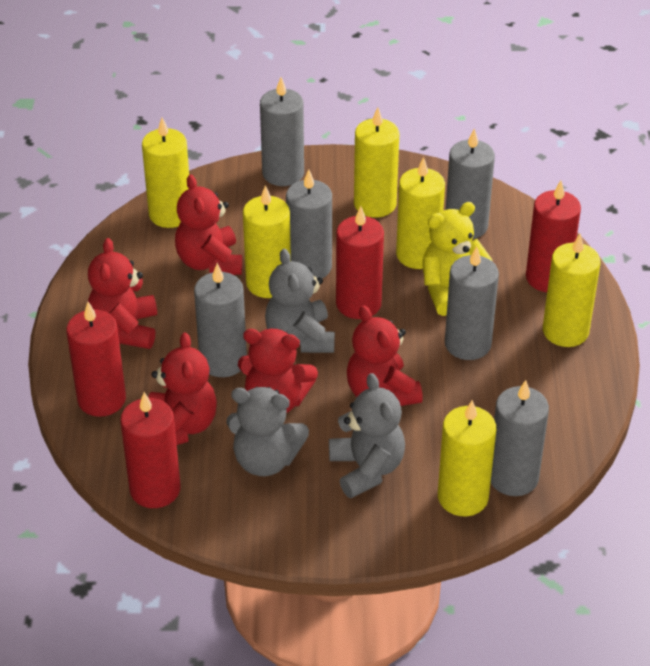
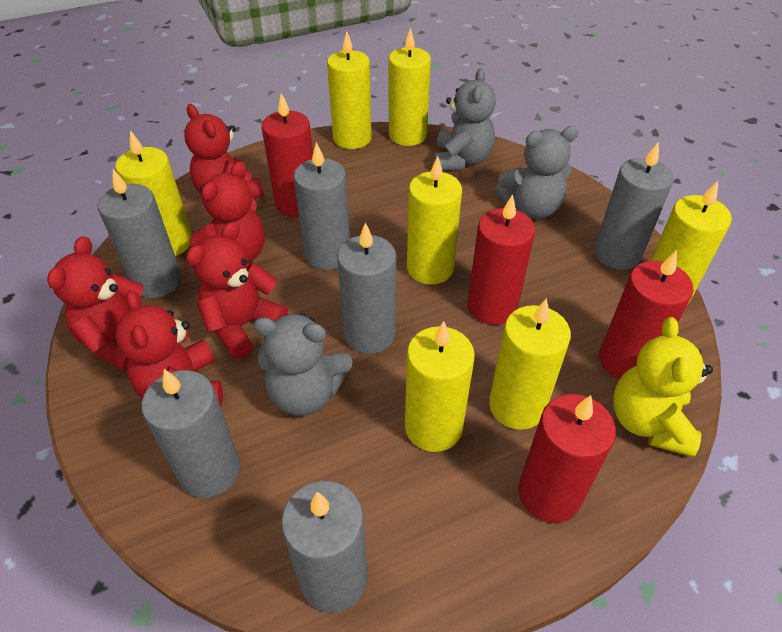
yellow candle: 6 -> 7

